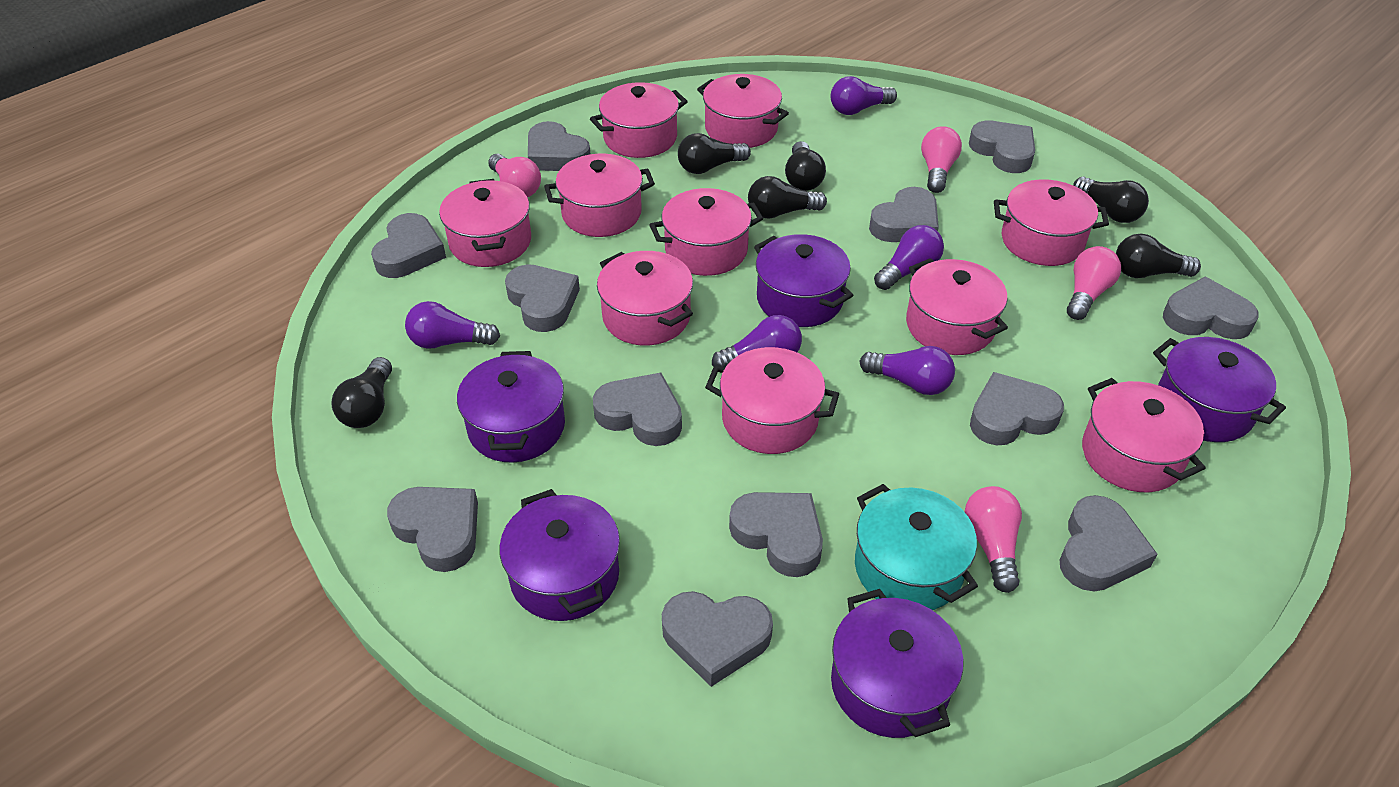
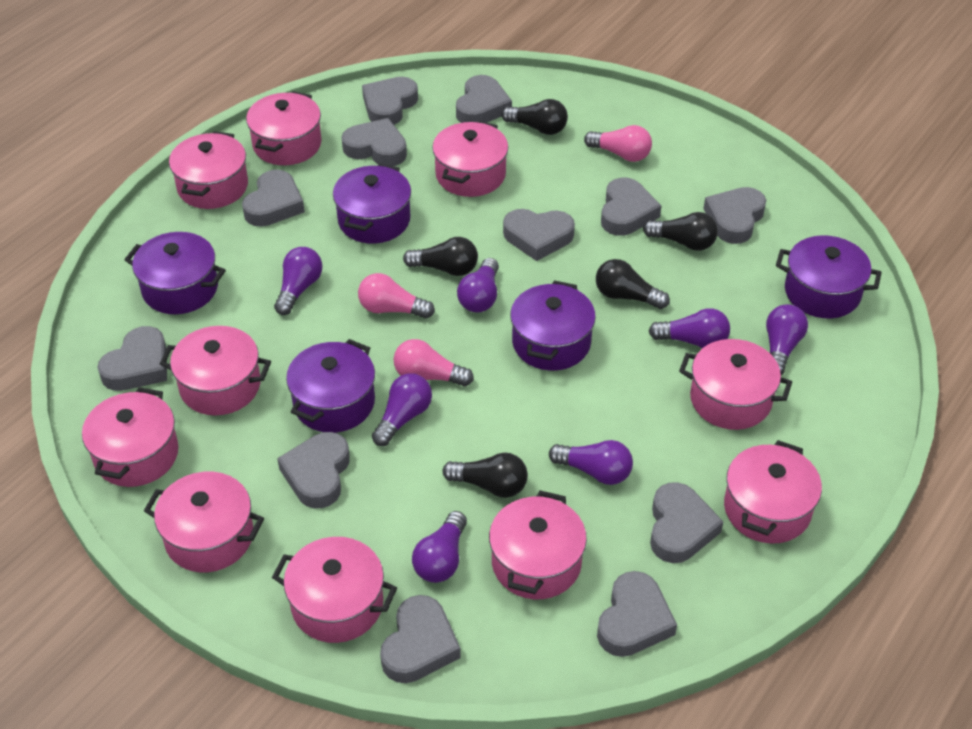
black light bulb: 6 -> 5
pink light bulb: 4 -> 3
purple light bulb: 5 -> 7
turquoise pot: 1 -> 0

